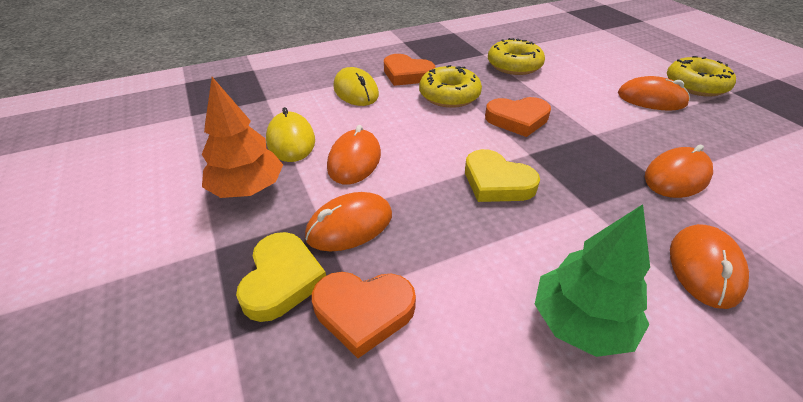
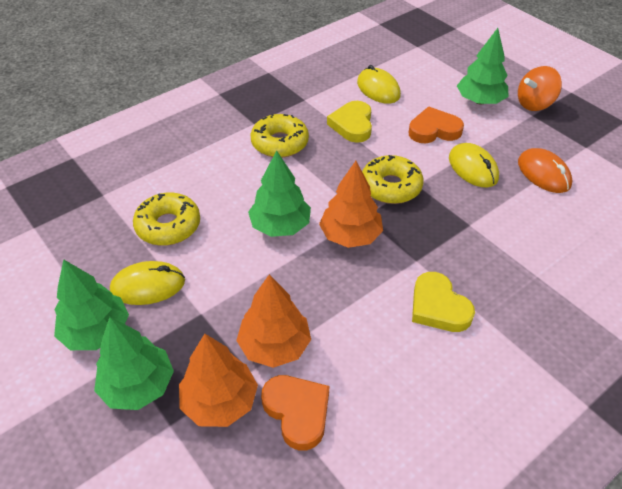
green tree: 1 -> 4
orange heart: 3 -> 2
orange mouse: 5 -> 1
orange spinning top: 0 -> 1
orange tree: 1 -> 3
yellow mouse: 2 -> 3

